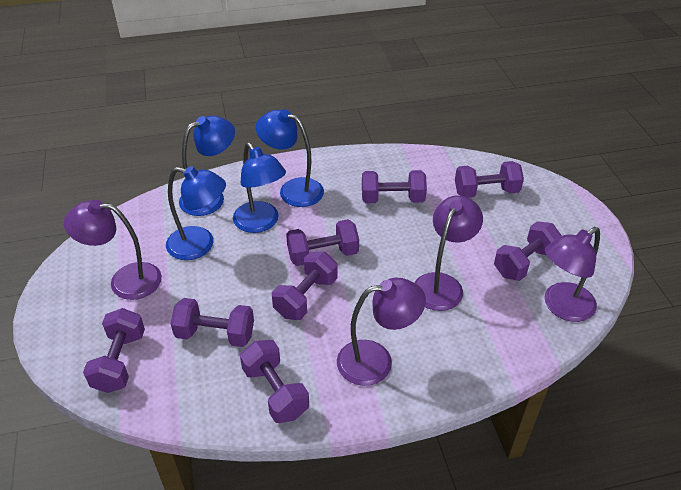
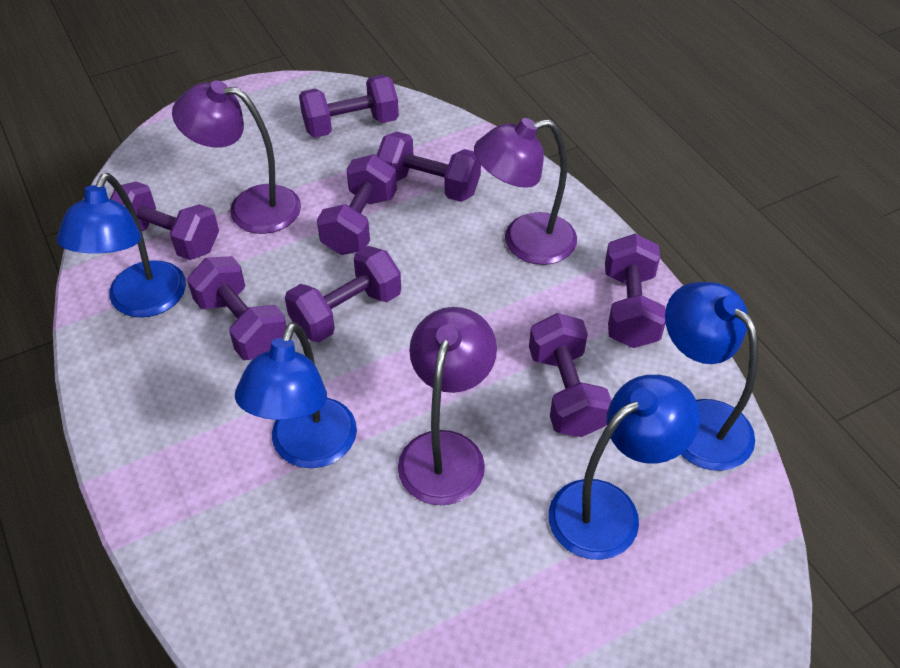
purple lamp: 4 -> 3

